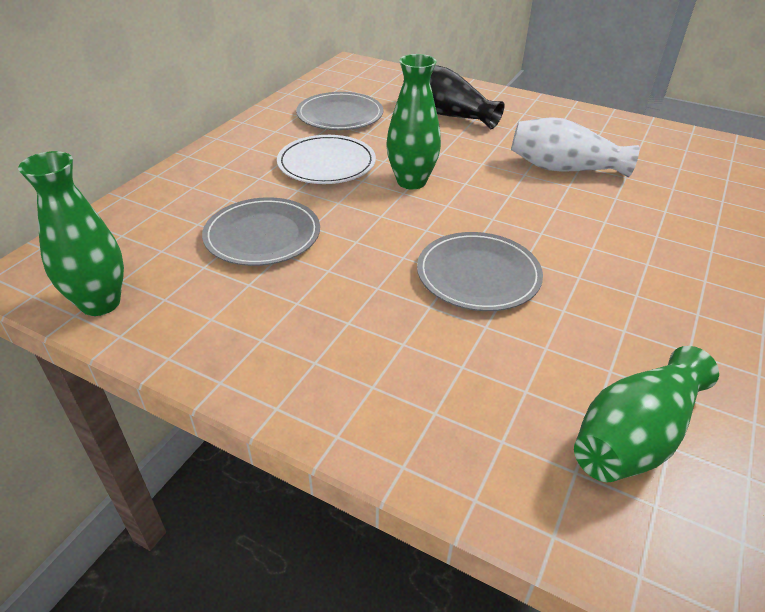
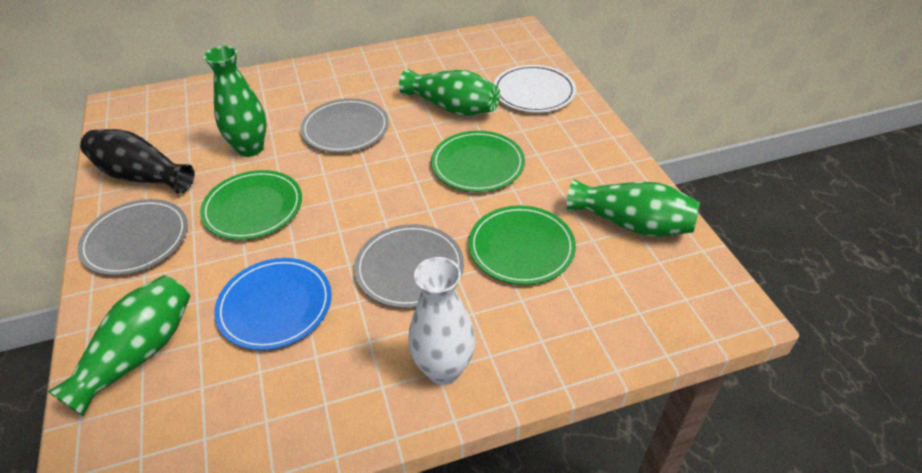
blue plate: 0 -> 1
green plate: 0 -> 3
green vase: 3 -> 4

